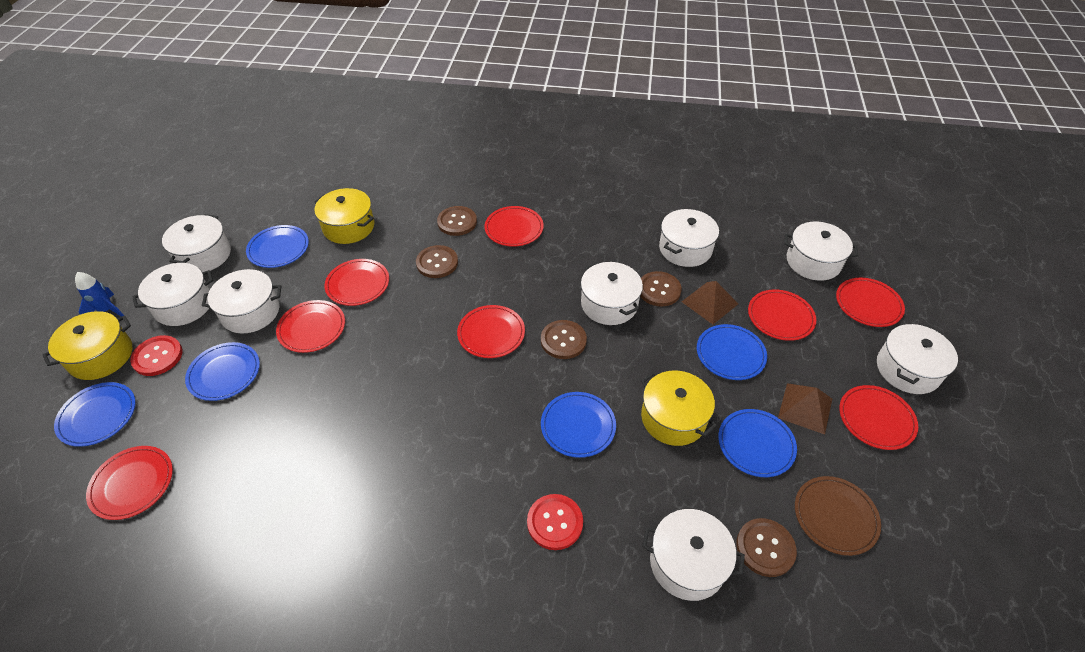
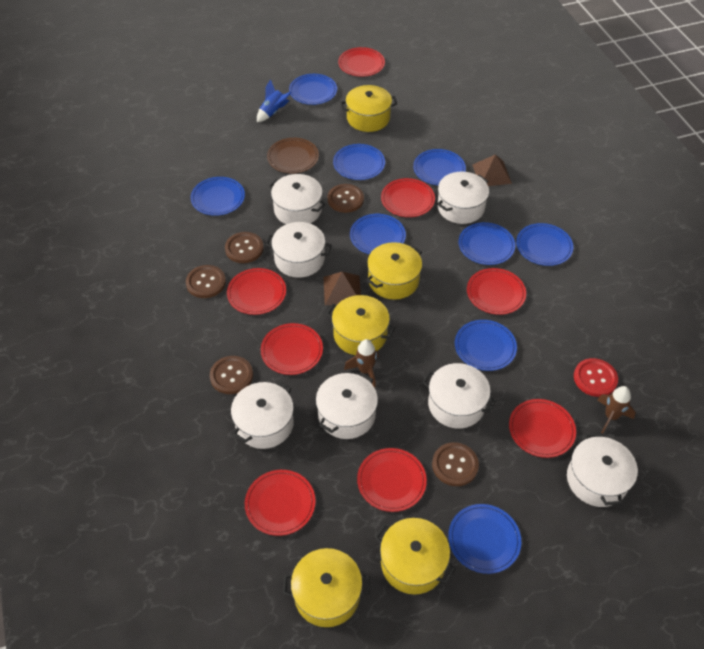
blue plate: 6 -> 9
brown rocket: 0 -> 2
red button: 2 -> 1
white pot: 8 -> 7
yellow pot: 3 -> 5

